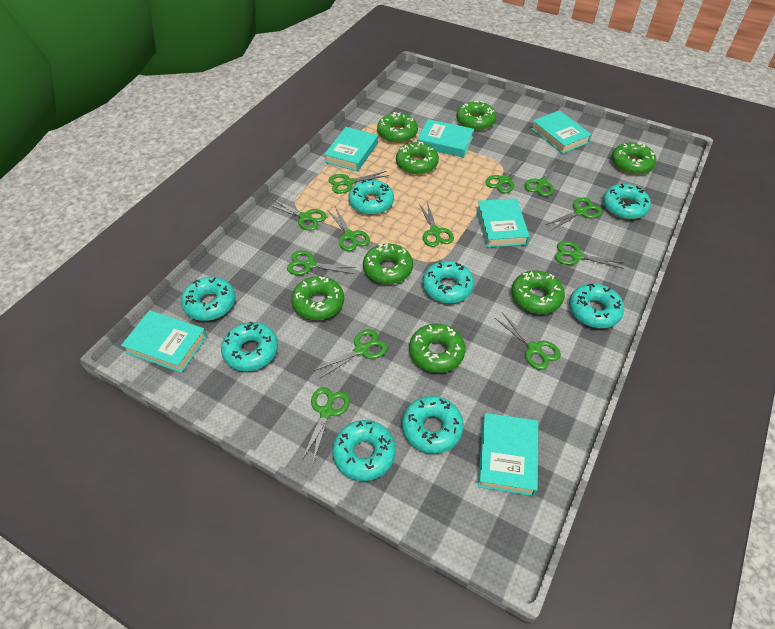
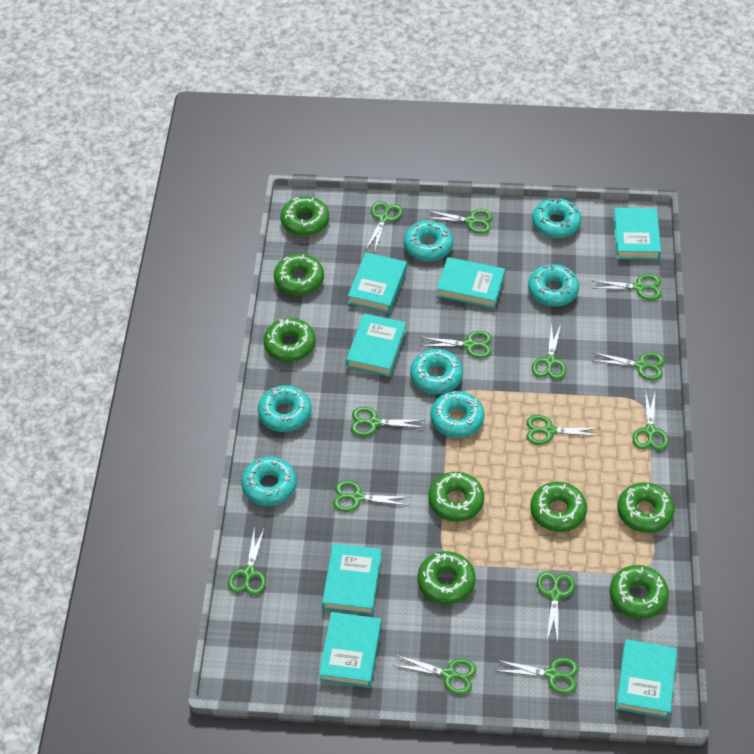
green scissors: 12 -> 14
turquoise book: 6 -> 7
turquoise donut: 8 -> 7

